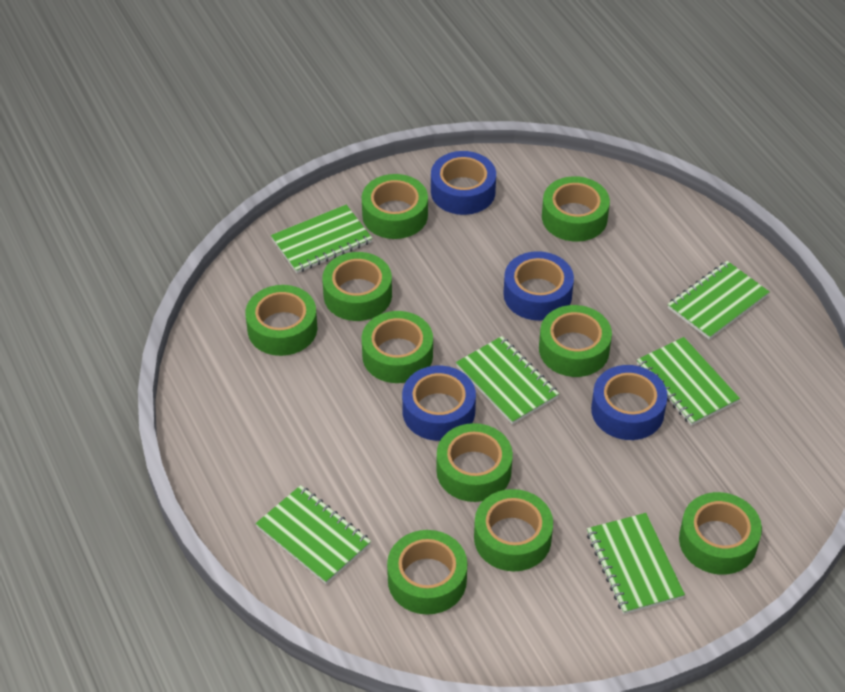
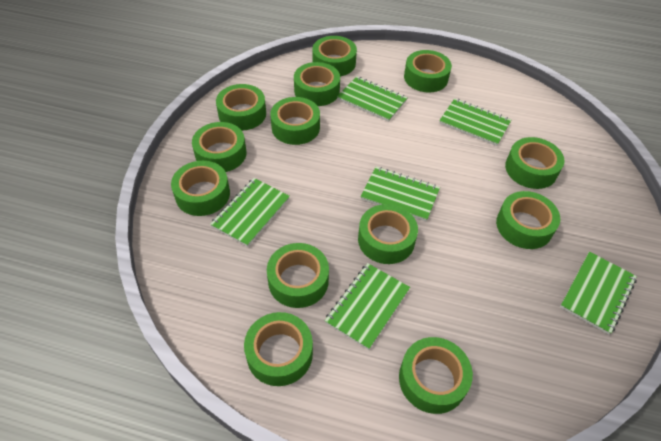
blue tape: 4 -> 0
green tape: 10 -> 13

